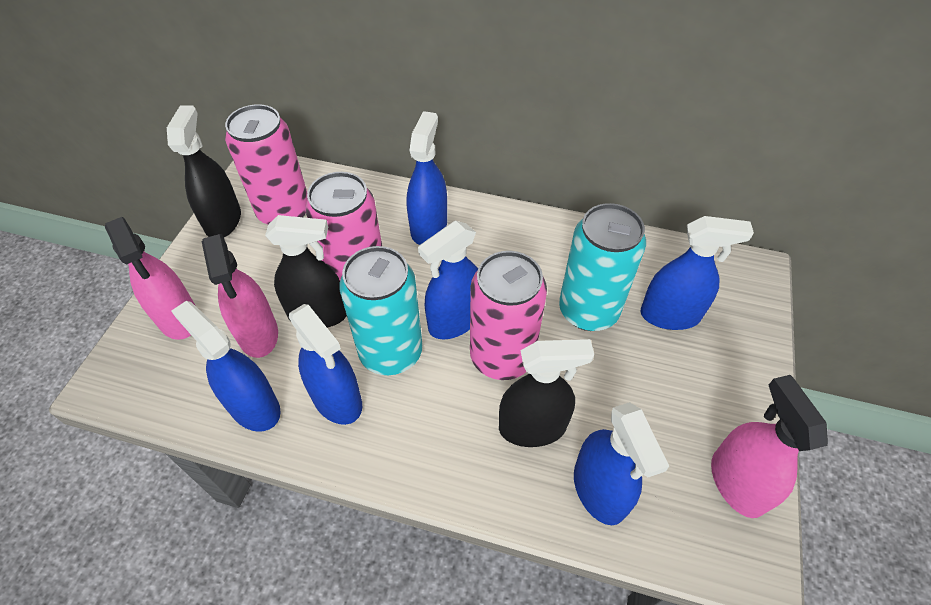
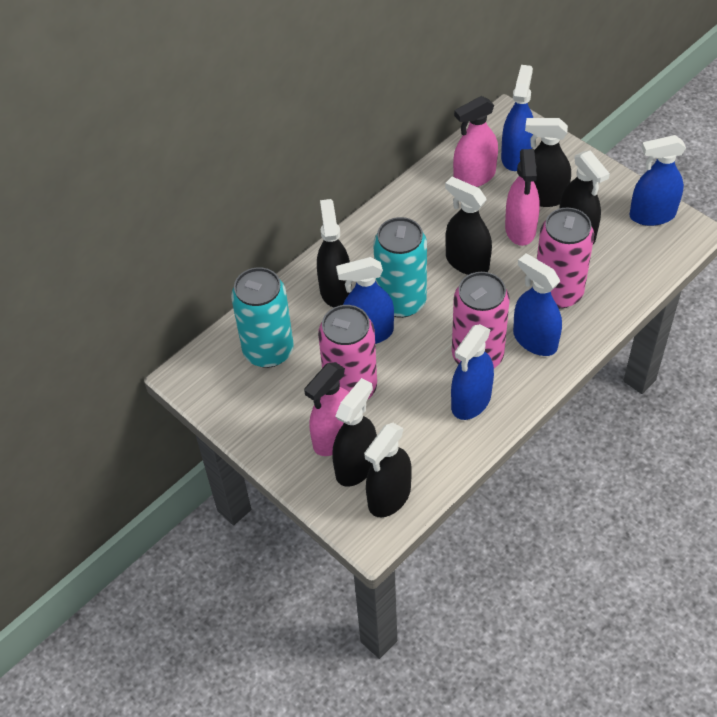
black spray bottle: 3 -> 6
blue spray bottle: 6 -> 5

